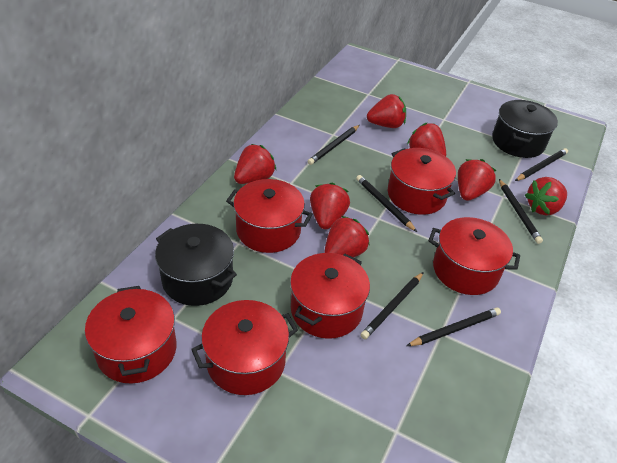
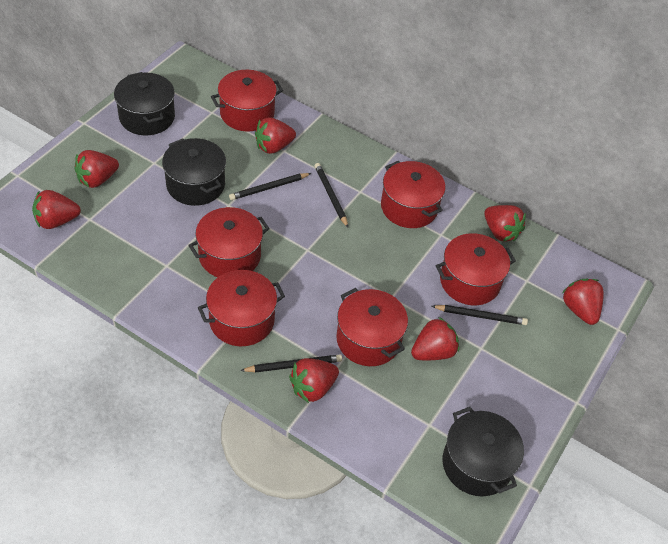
black pencil: 6 -> 4
black pot: 2 -> 3

